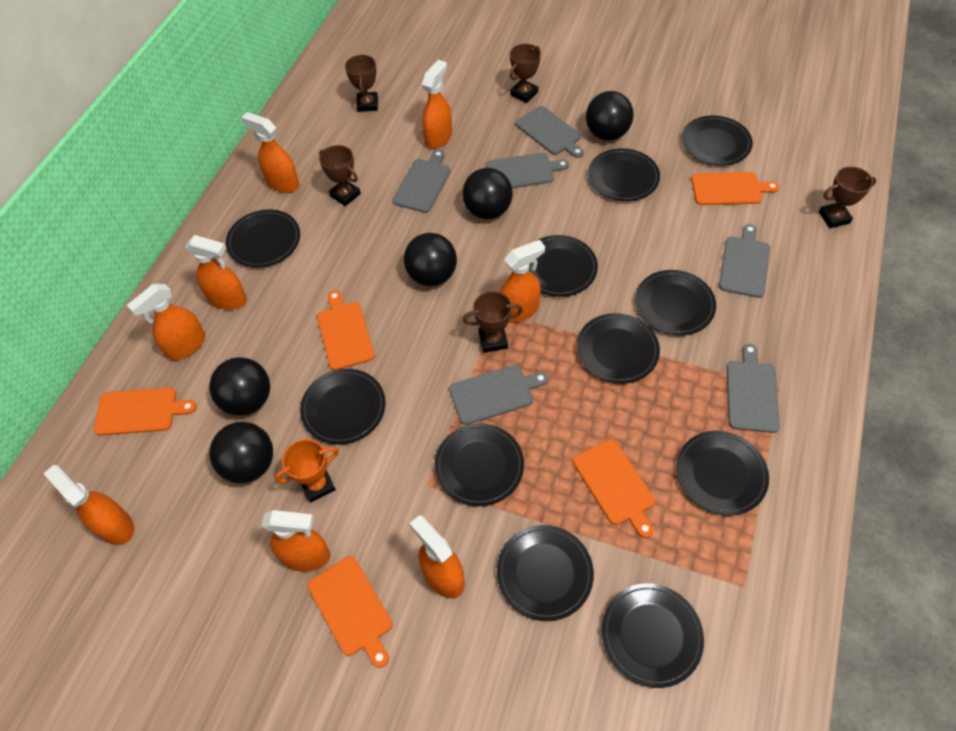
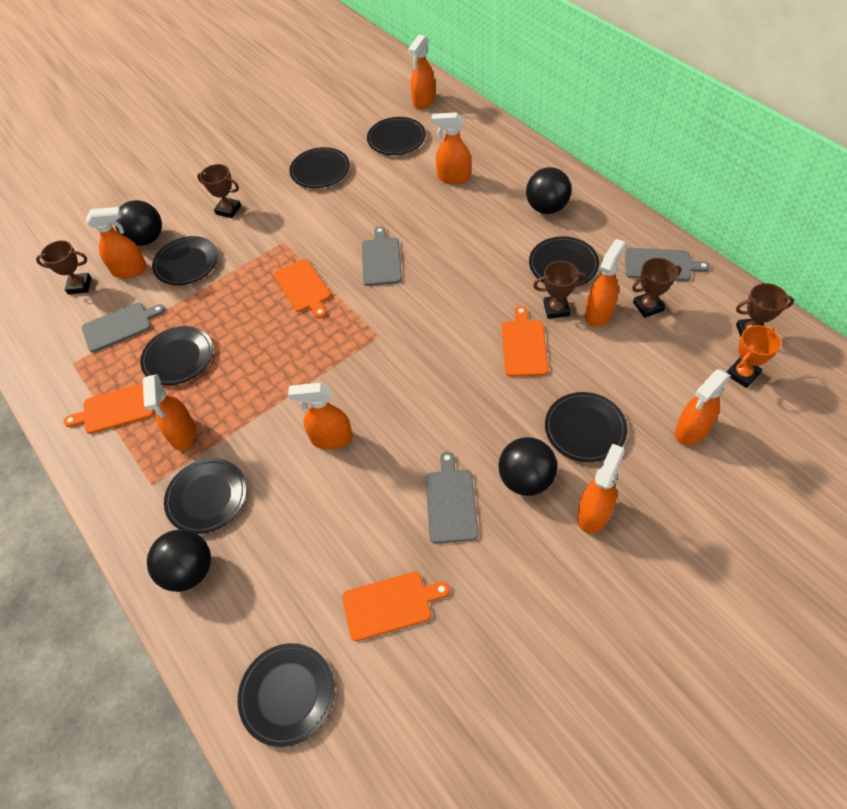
black ball: 5 -> 4
black plate: 11 -> 8
grey cutting board: 6 -> 4
orange cutting board: 5 -> 4

